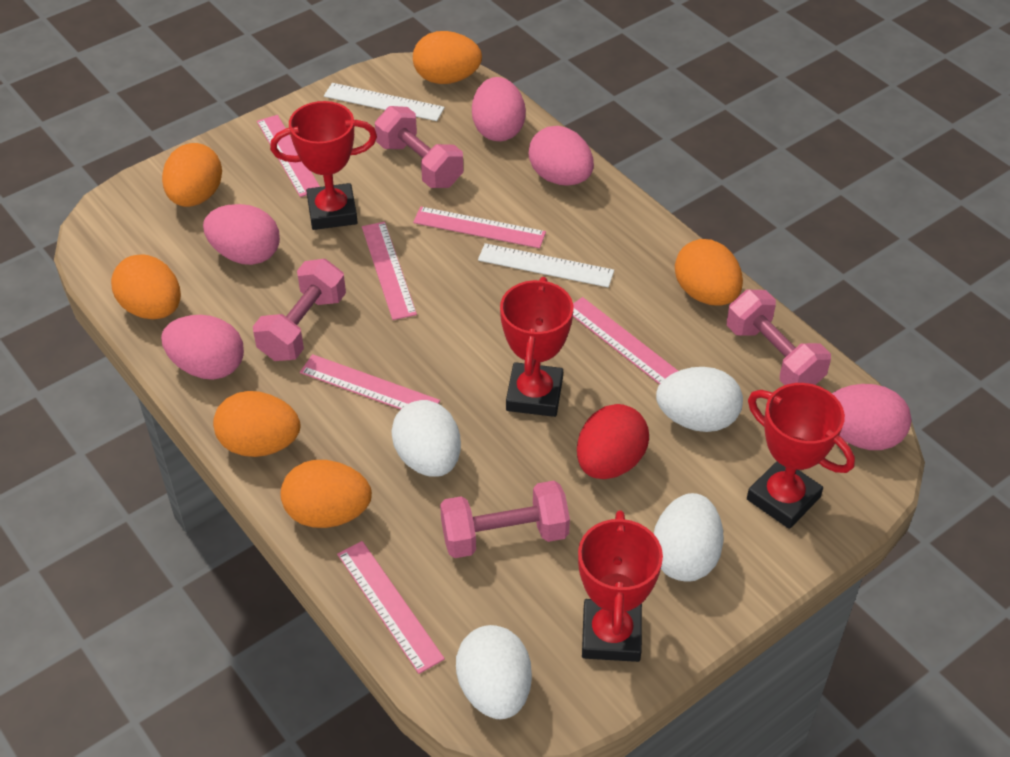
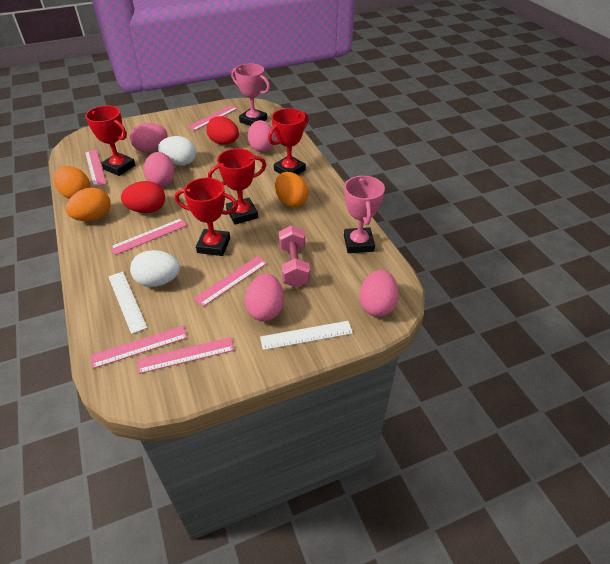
orange egg: 6 -> 3
pink dumbbell: 4 -> 1
pink trophy: 0 -> 2
red egg: 1 -> 2
white egg: 4 -> 2

